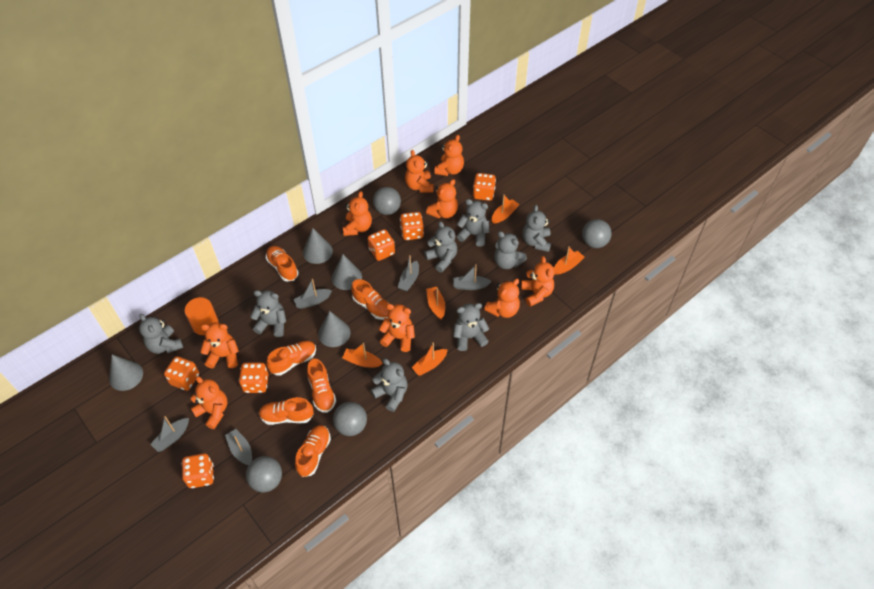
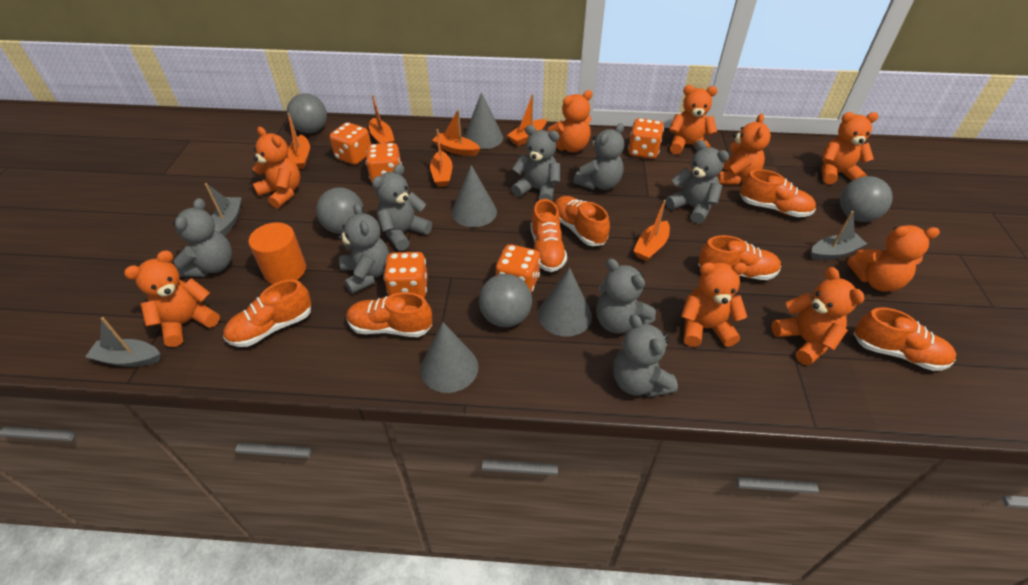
grey boat: 5 -> 3
orange boat: 5 -> 6
orange dice: 6 -> 5
orange shoe: 6 -> 7

